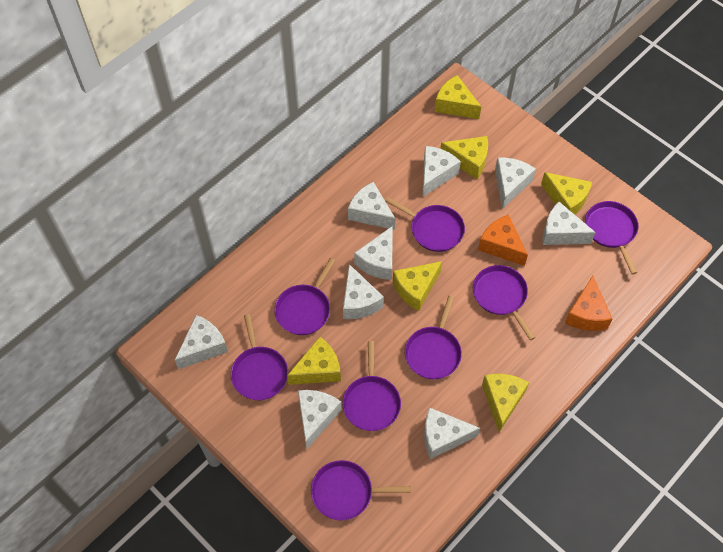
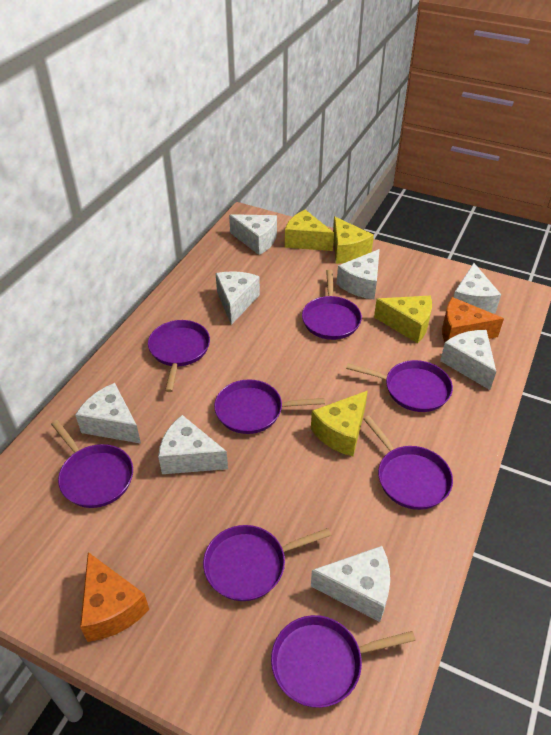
white cheese: 9 -> 8
yellow cheese: 6 -> 4

